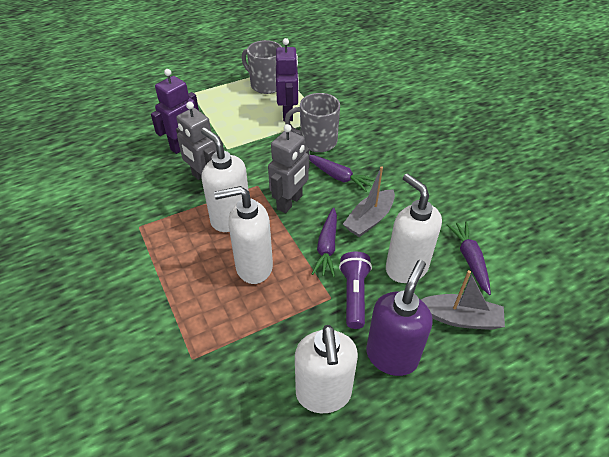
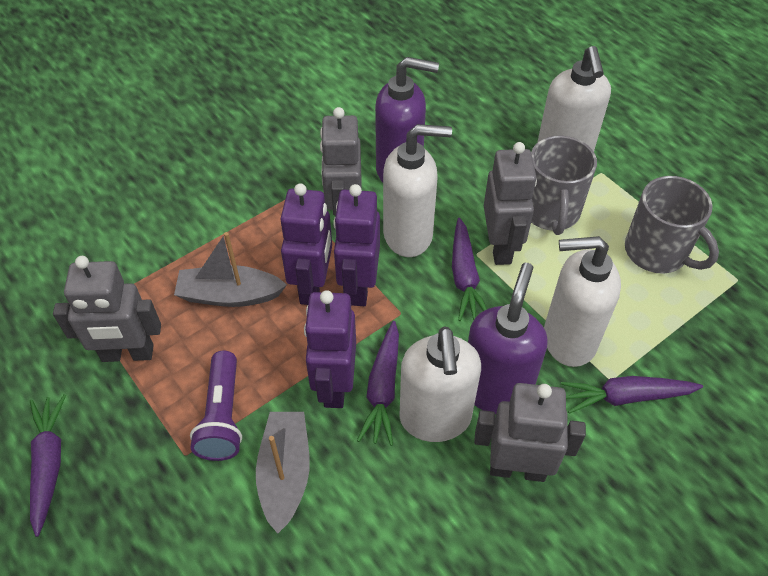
grey robot: 2 -> 4
purple carrot: 3 -> 4
purple robot: 2 -> 3
purple soap dispenser: 1 -> 2

